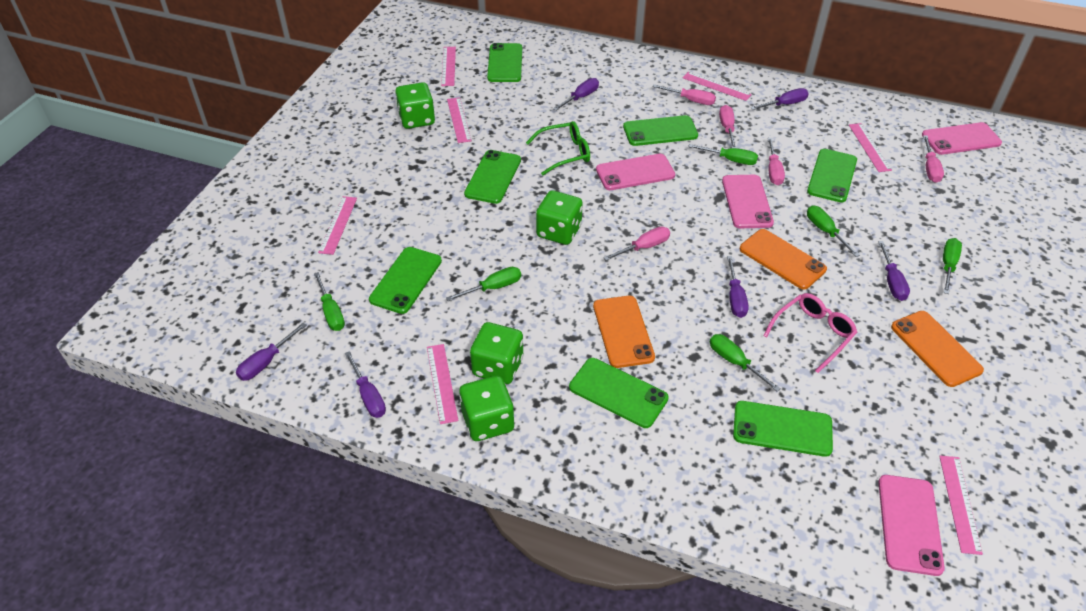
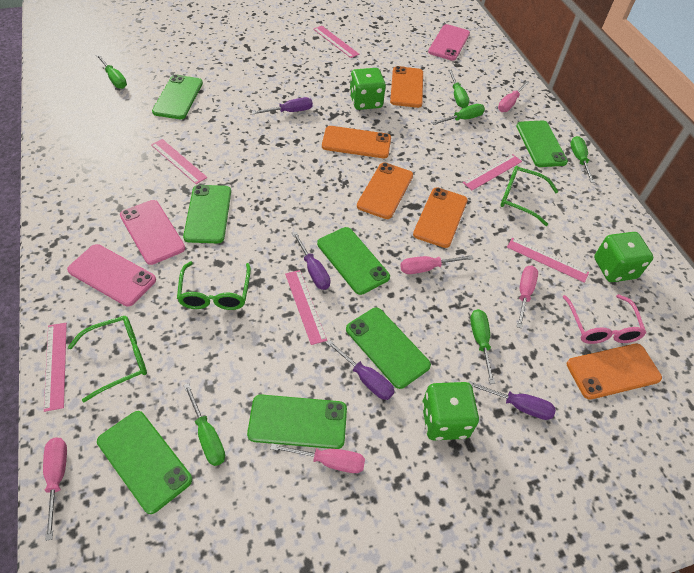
green dice: 4 -> 3
green glasses: 1 -> 3
orange phone: 3 -> 5
pink phone: 4 -> 3
pink ruler: 7 -> 6
purple screwdriver: 6 -> 4

